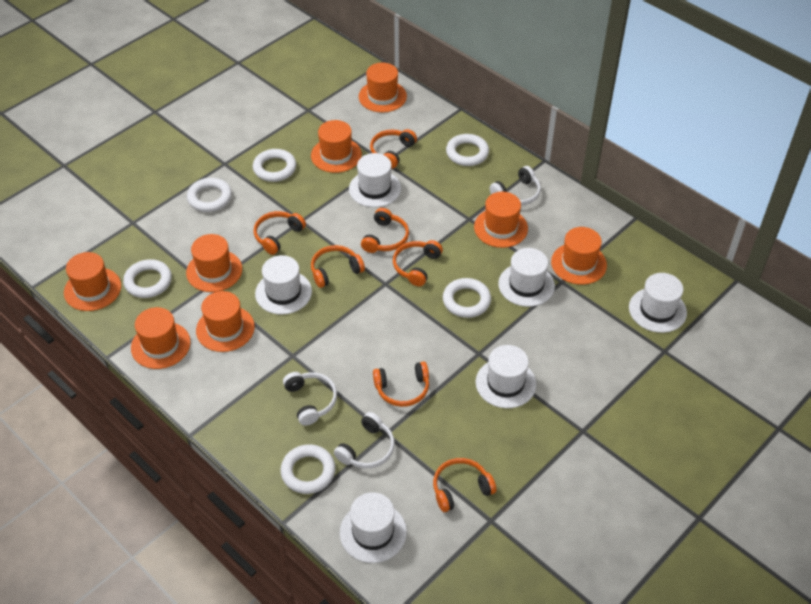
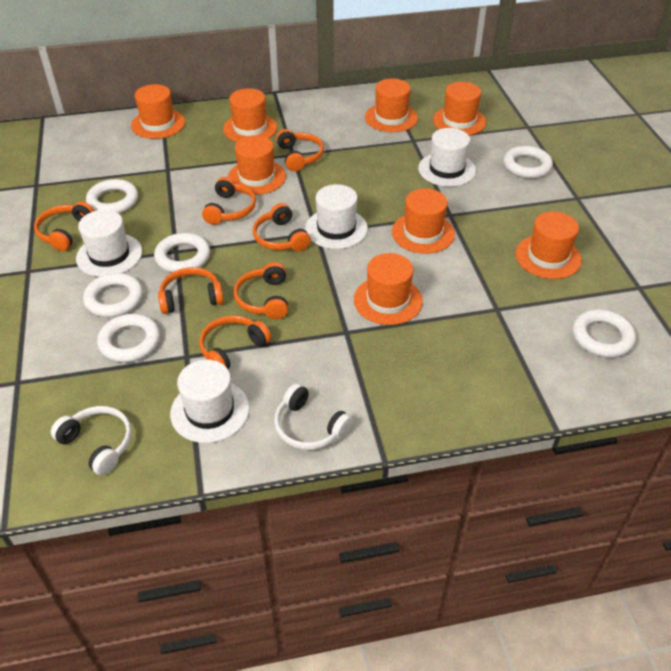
white hat: 6 -> 4
white headphones: 3 -> 2

